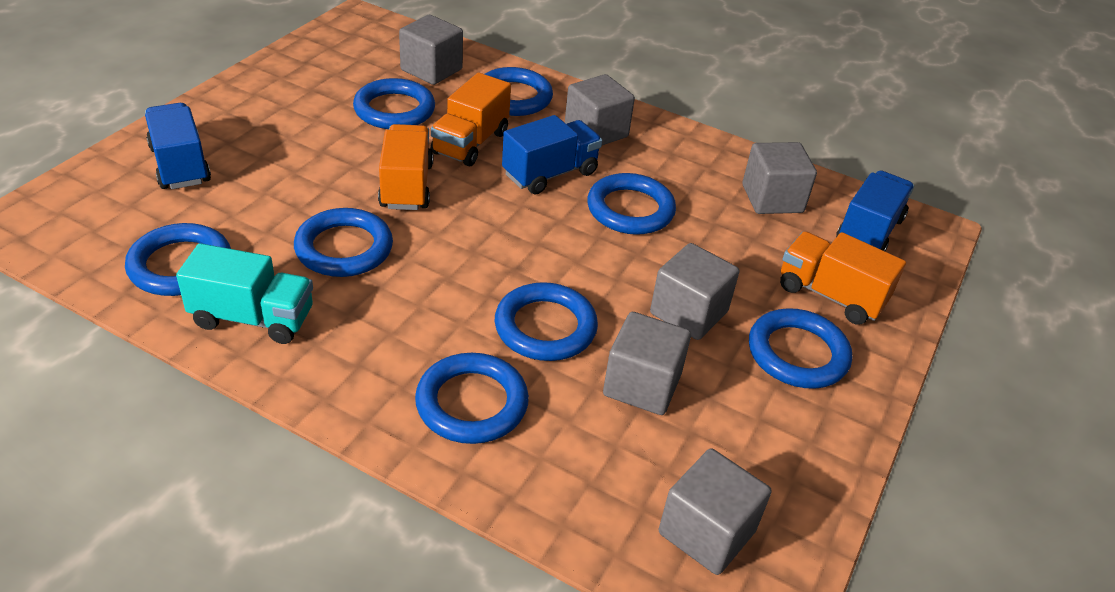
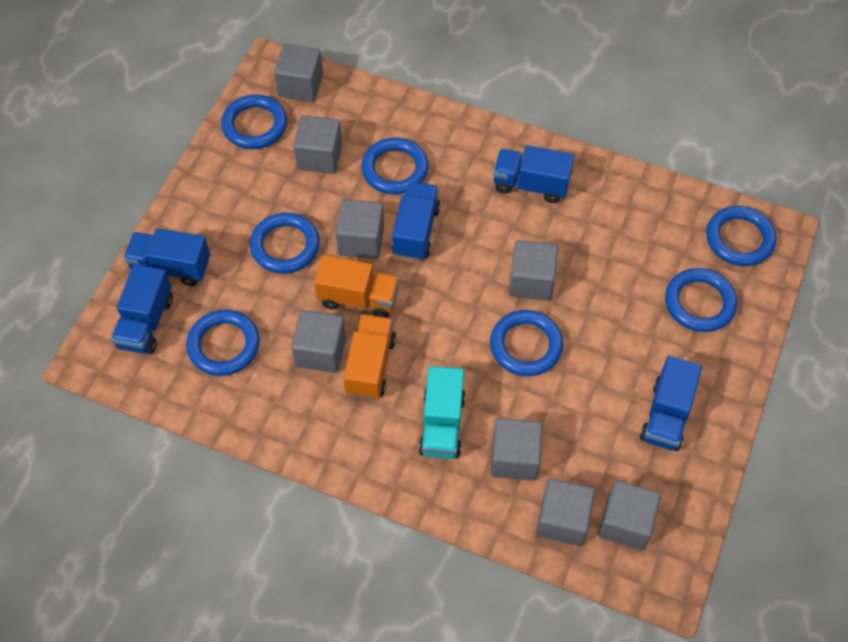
blue ring: 8 -> 7
blue truck: 3 -> 5
grey cube: 6 -> 8
orange truck: 3 -> 2

